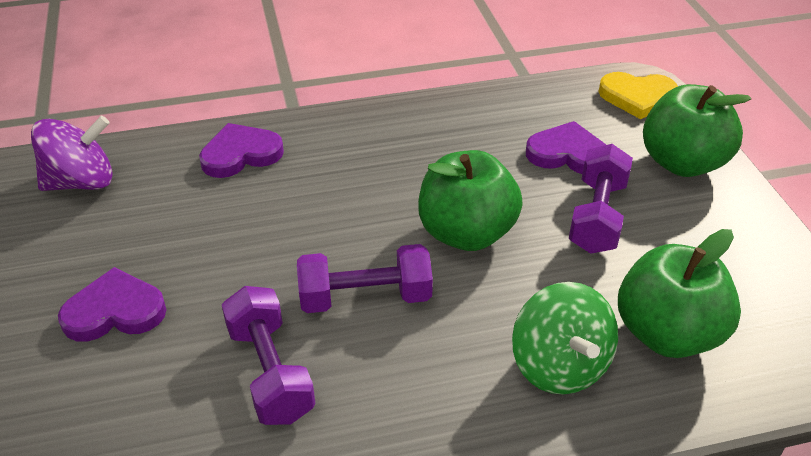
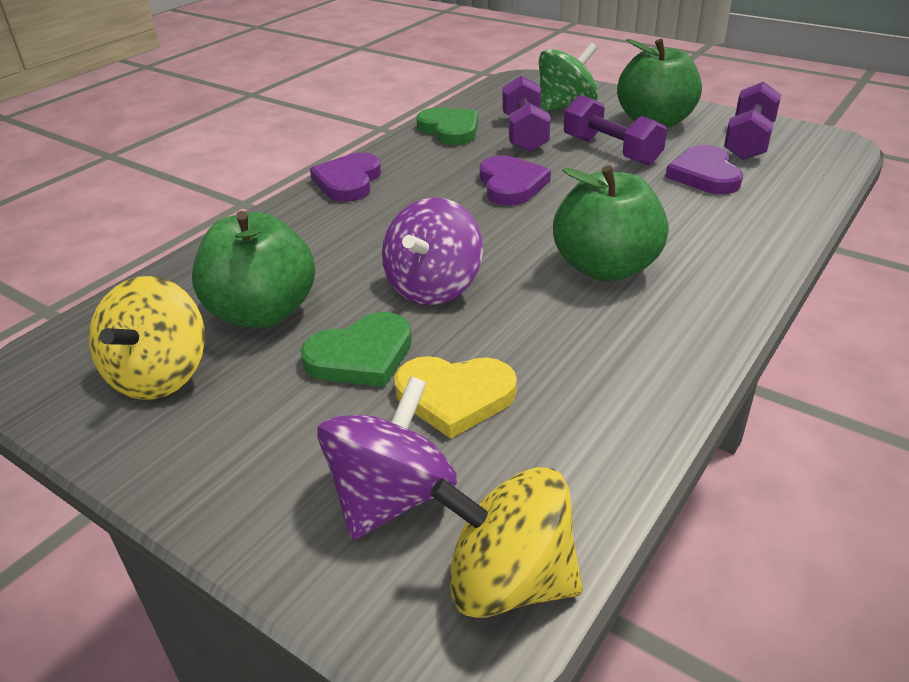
green heart: 0 -> 2
purple spinning top: 1 -> 2
yellow spinning top: 0 -> 2

